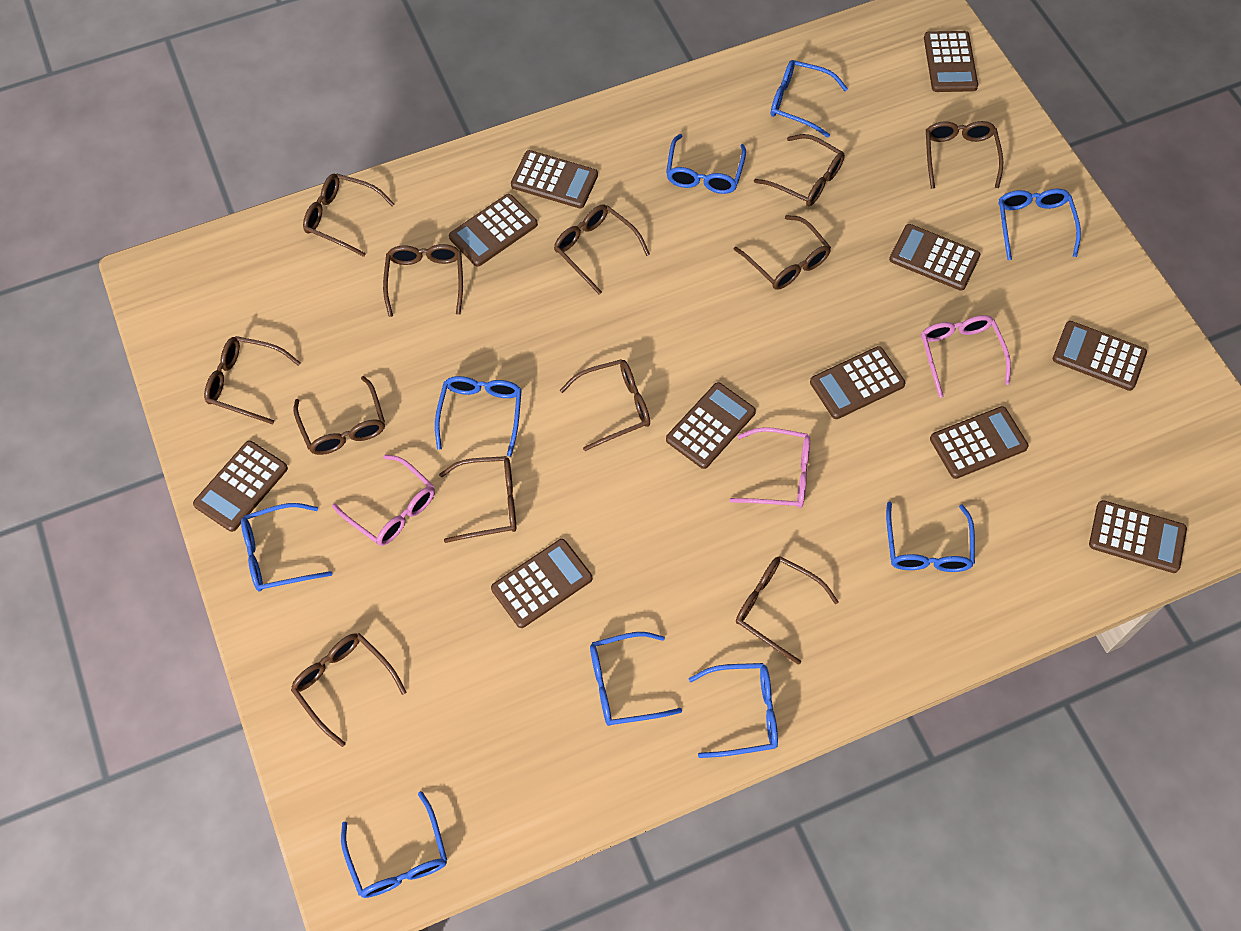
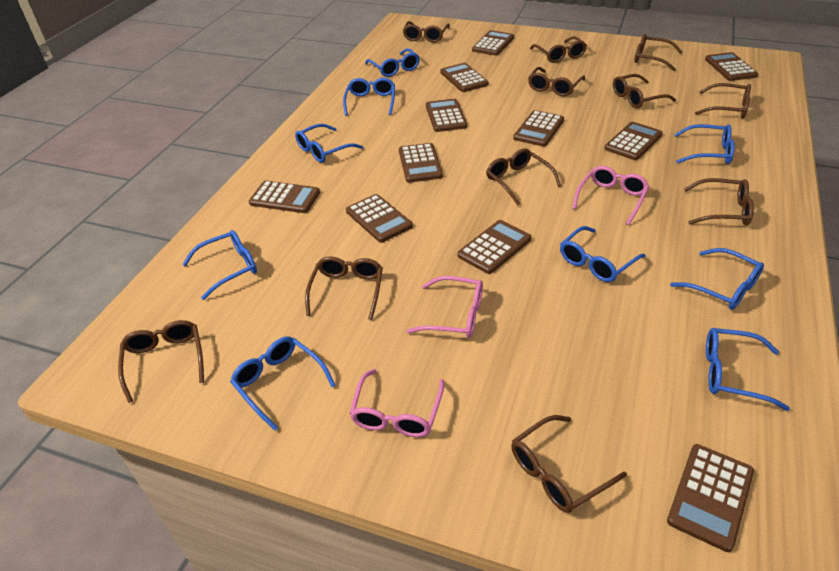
brown glasses: 12 -> 11

